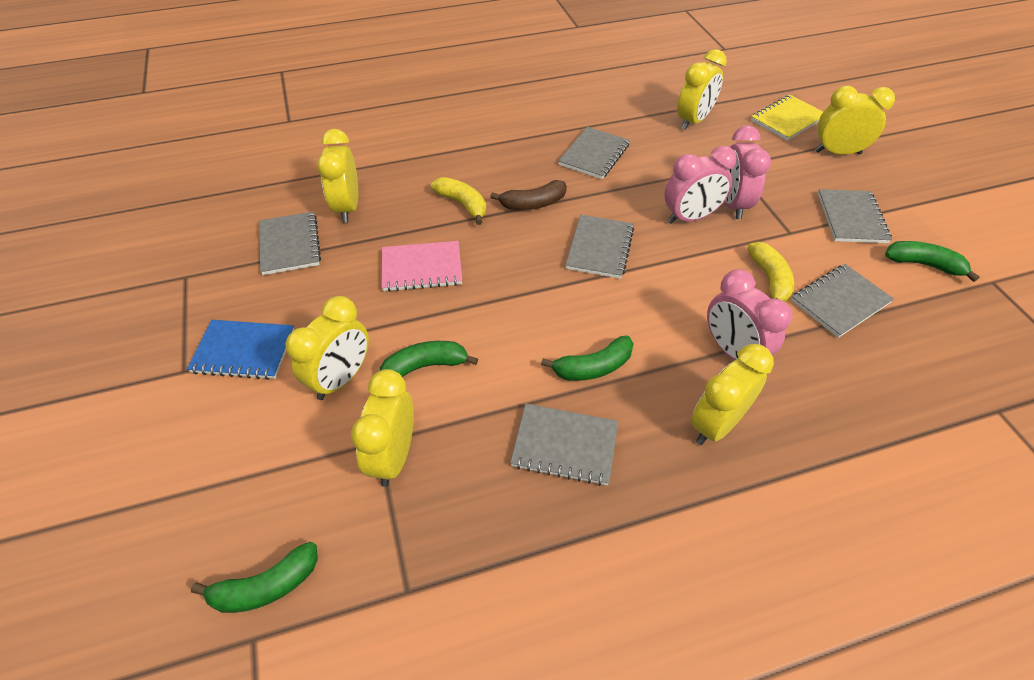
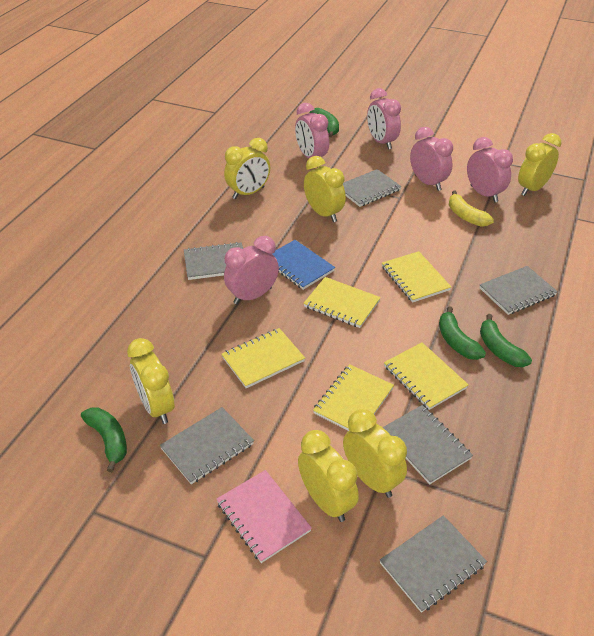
brown banana: 1 -> 0
pink clock: 3 -> 5
yellow banana: 2 -> 1
yellow notebook: 1 -> 5

